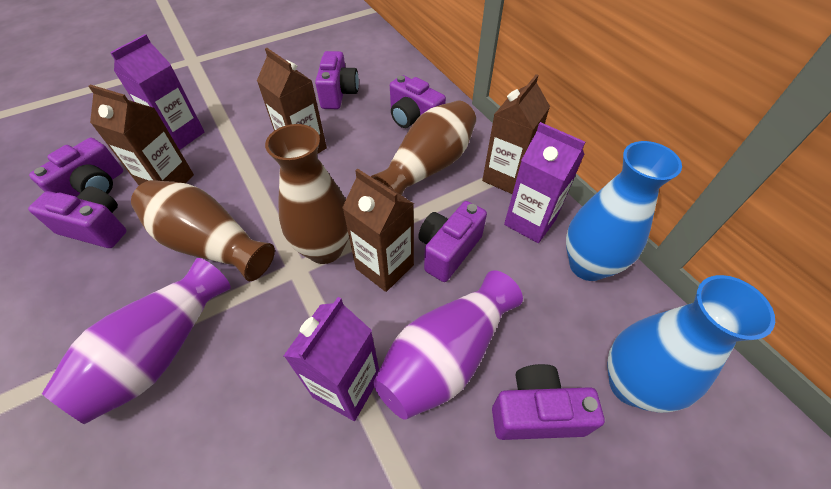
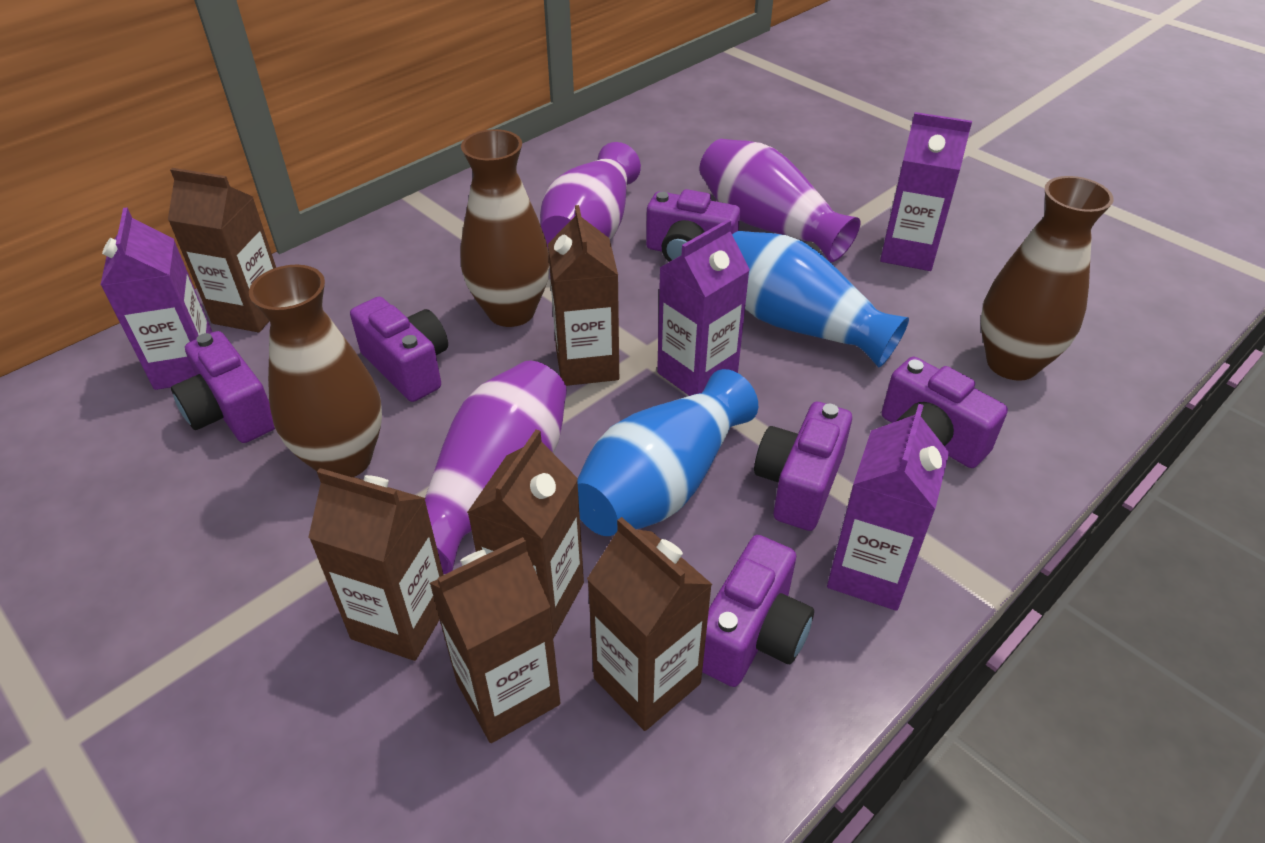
brown carton: 4 -> 6
purple carton: 3 -> 4
purple vase: 2 -> 3

